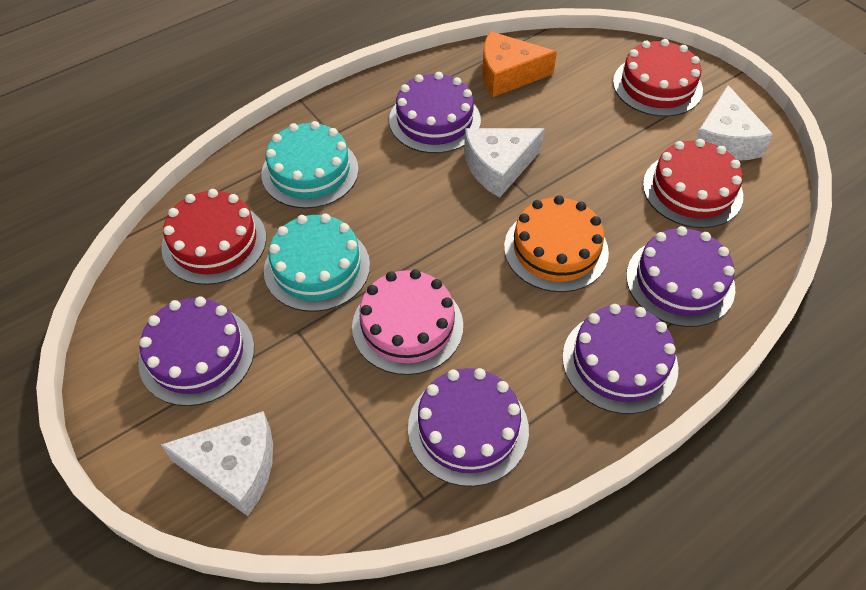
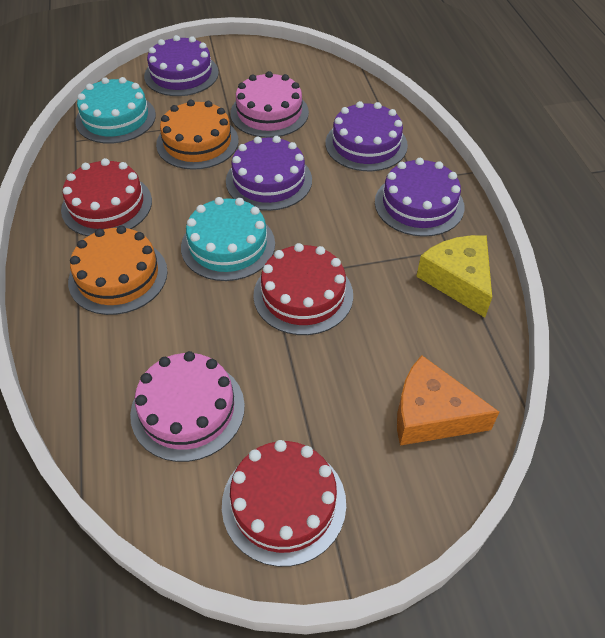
orange cake: 1 -> 2
pink cake: 1 -> 2
purple cake: 5 -> 4
white cheese: 3 -> 0
yellow cheese: 0 -> 1

